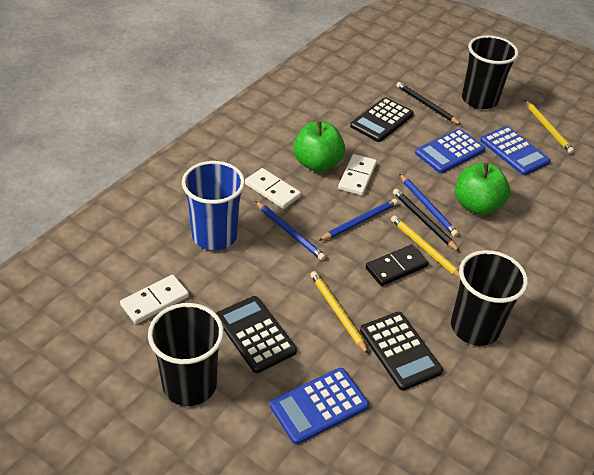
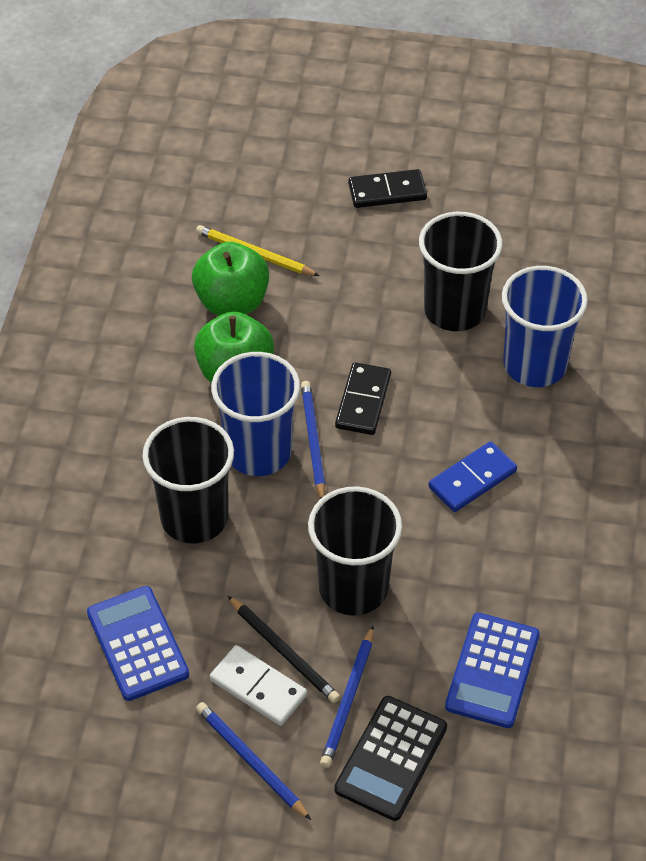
black calculator: 3 -> 1
black domino: 1 -> 2
black pencil: 2 -> 1
blue calculator: 3 -> 2
blue cup: 1 -> 2
blue domino: 0 -> 1
white domino: 3 -> 1
yellow pencil: 3 -> 1

